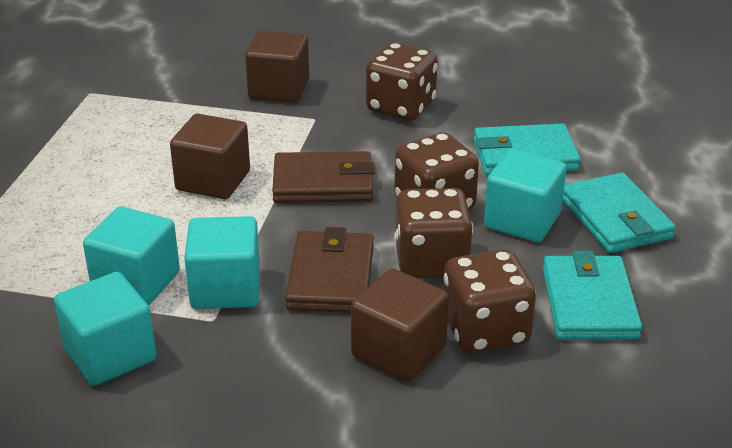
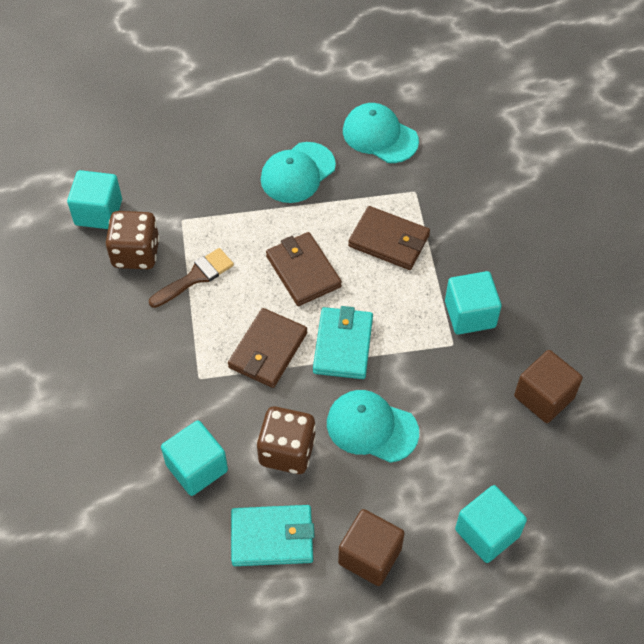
brown brush: 0 -> 1
brown cube: 3 -> 2
brown dice: 4 -> 2
brown wallet: 2 -> 3
turquoise cap: 0 -> 3
turquoise wallet: 3 -> 2

